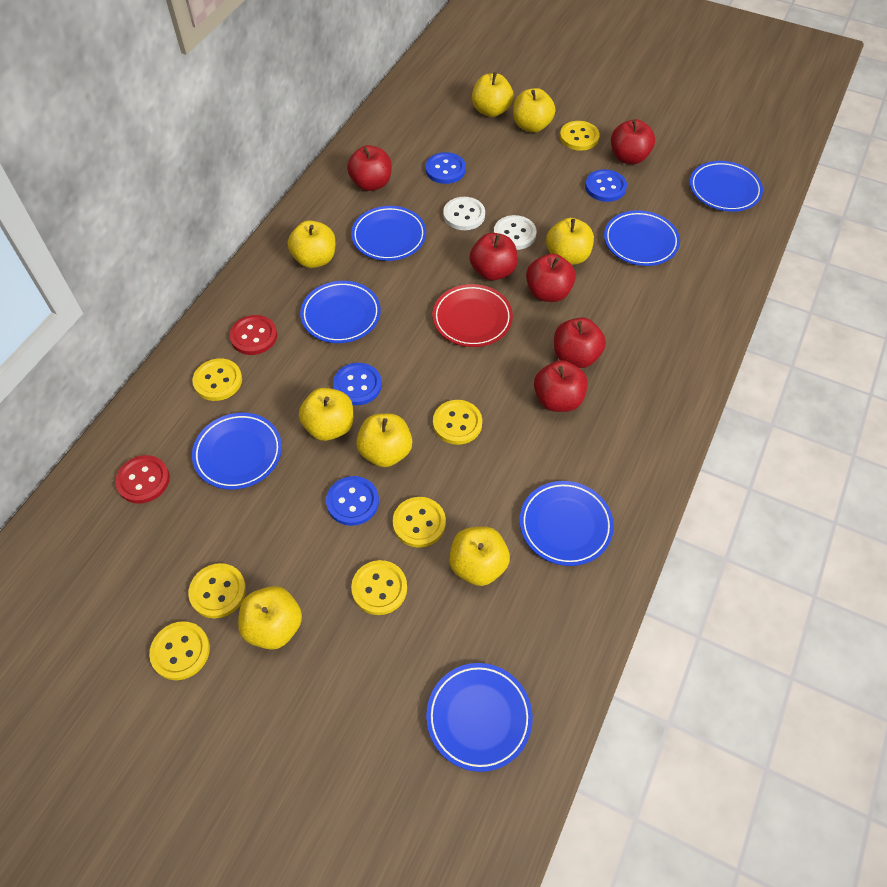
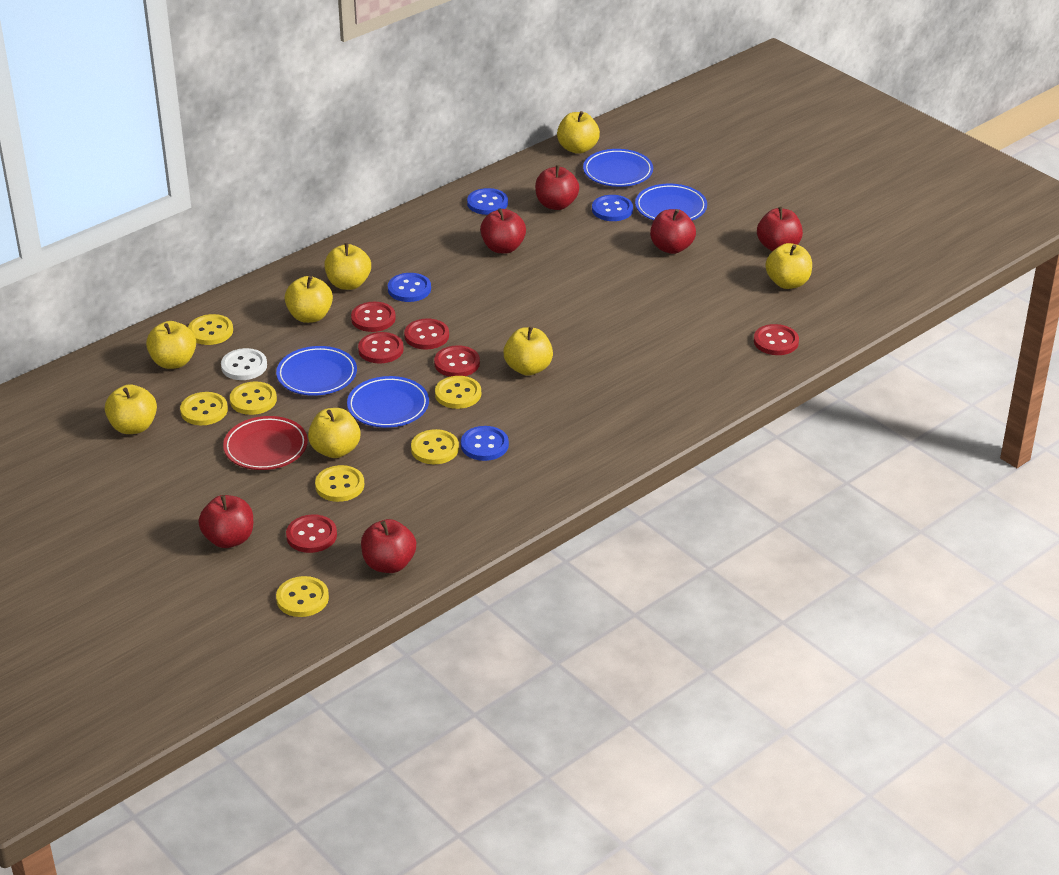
blue plate: 7 -> 4
red button: 2 -> 6
white button: 2 -> 1

